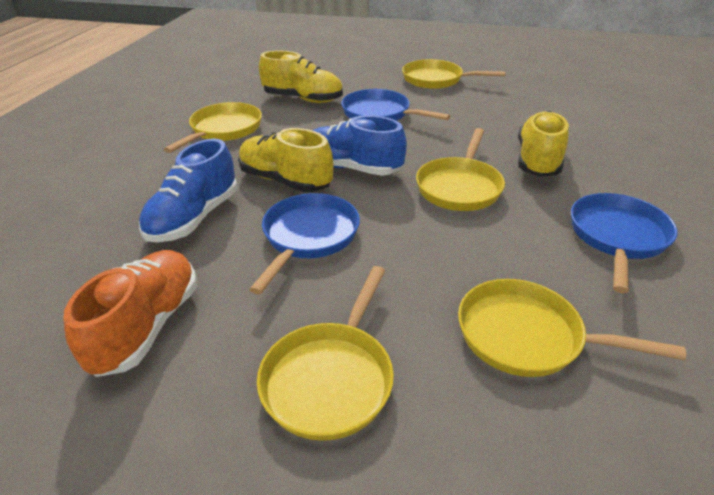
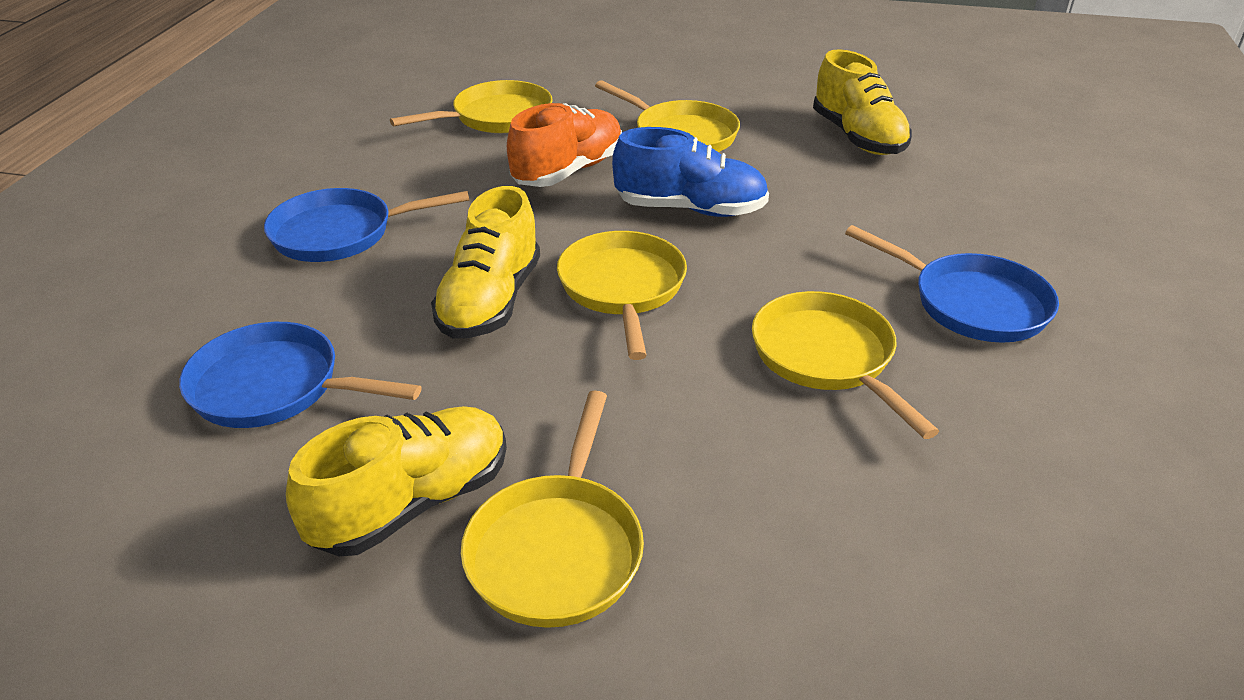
blue shoe: 2 -> 1

